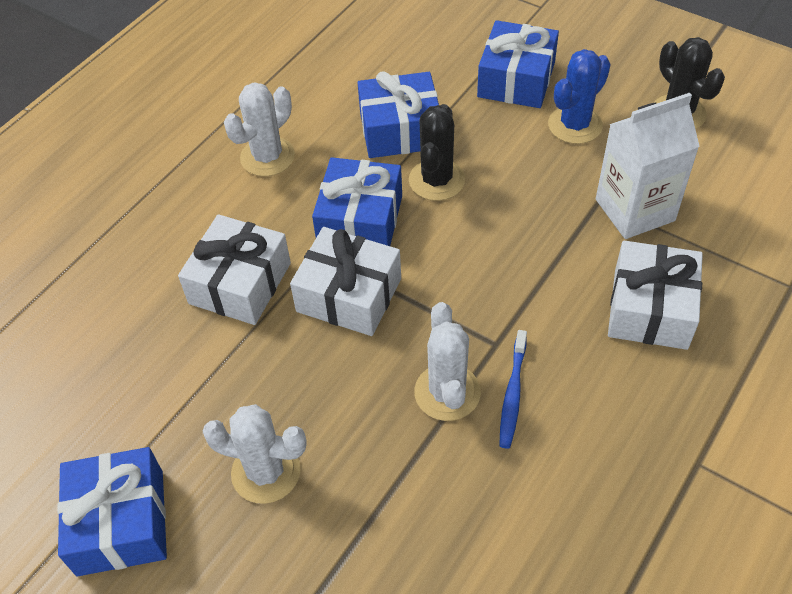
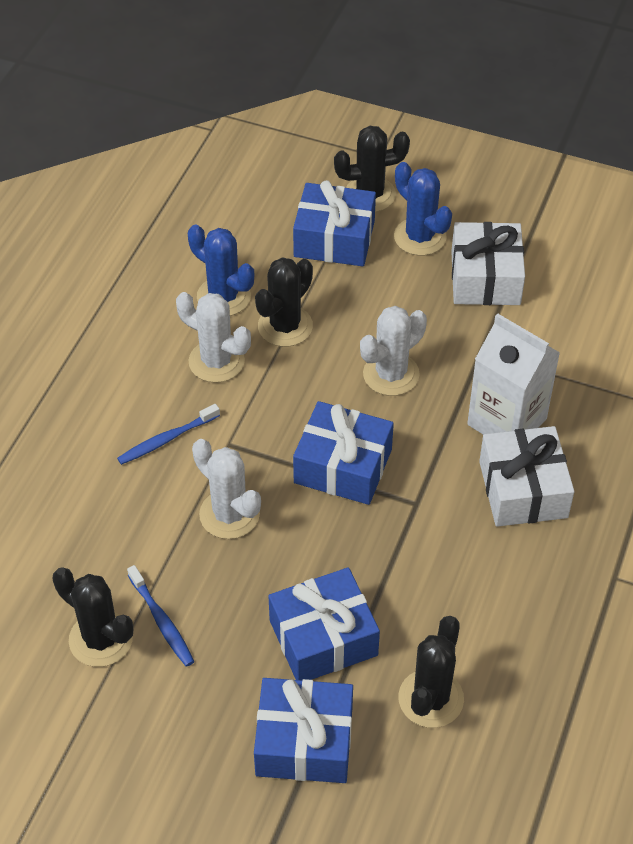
black cactus: 2 -> 4
blue cactus: 1 -> 2
blue toothbrush: 1 -> 2
white gift: 3 -> 2

